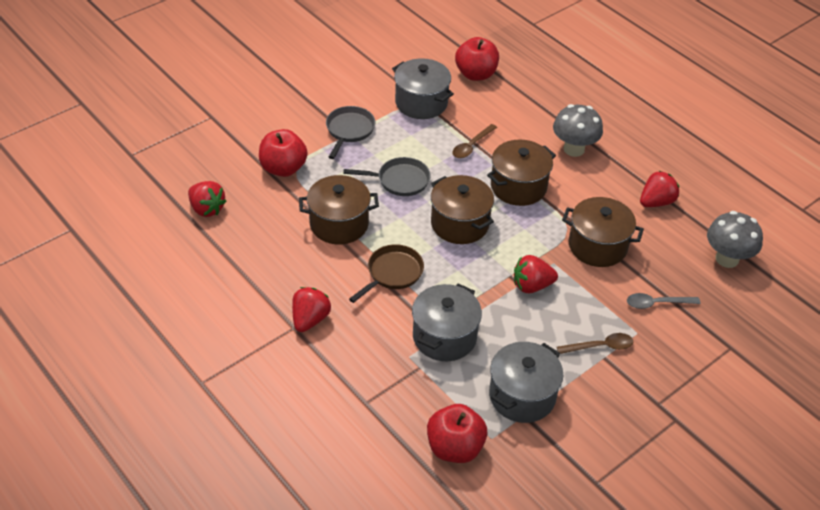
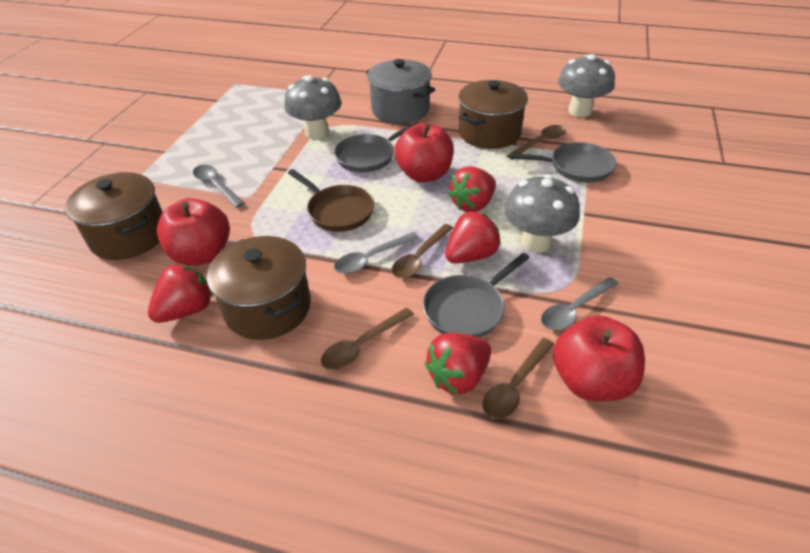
brown pot: 4 -> 3
brown spoon: 2 -> 4
grey mushroom: 2 -> 3
grey pan: 2 -> 3
grey pot: 3 -> 1
grey spoon: 1 -> 3

